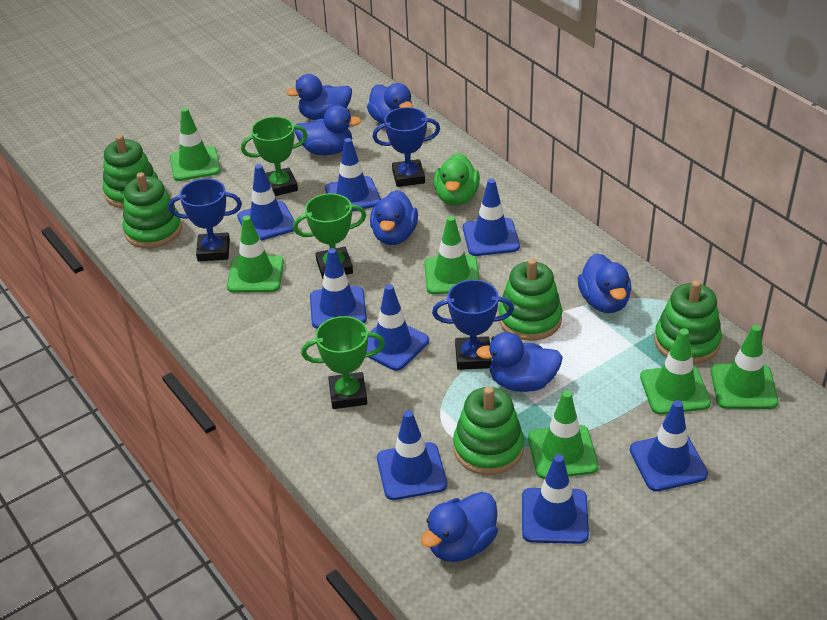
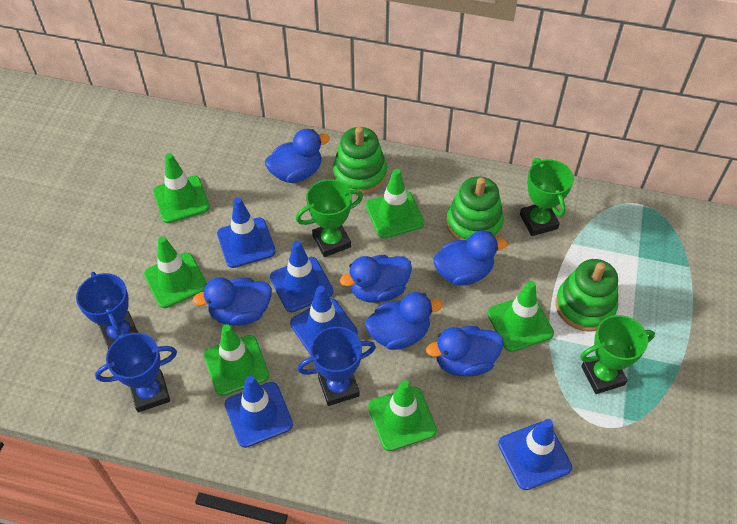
blue duck: 7 -> 6
blue traffic cone: 8 -> 5
green duck: 1 -> 0
green stacking toy: 5 -> 3

